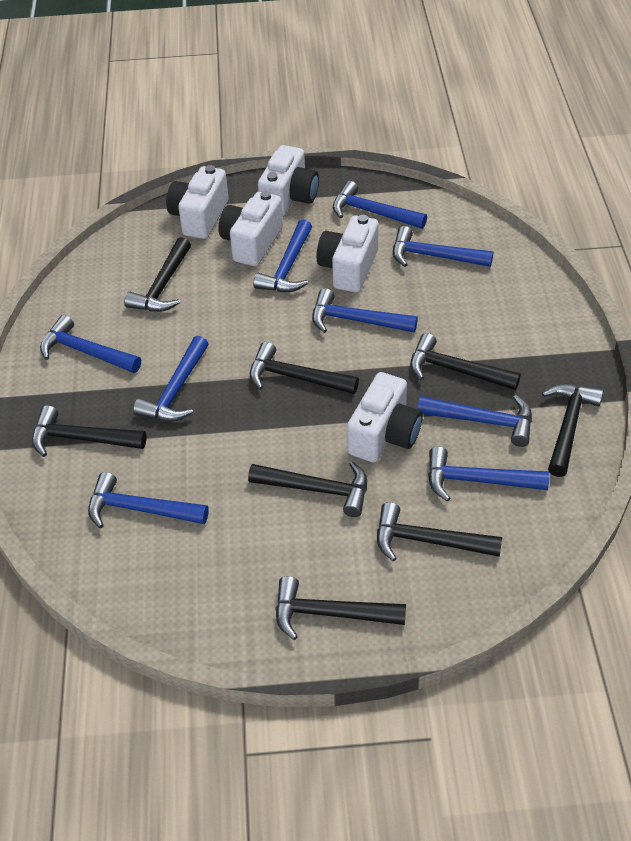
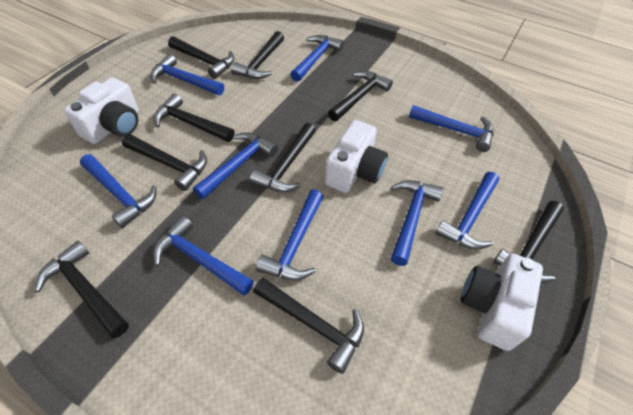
black hammer: 8 -> 9
white camera: 5 -> 3

